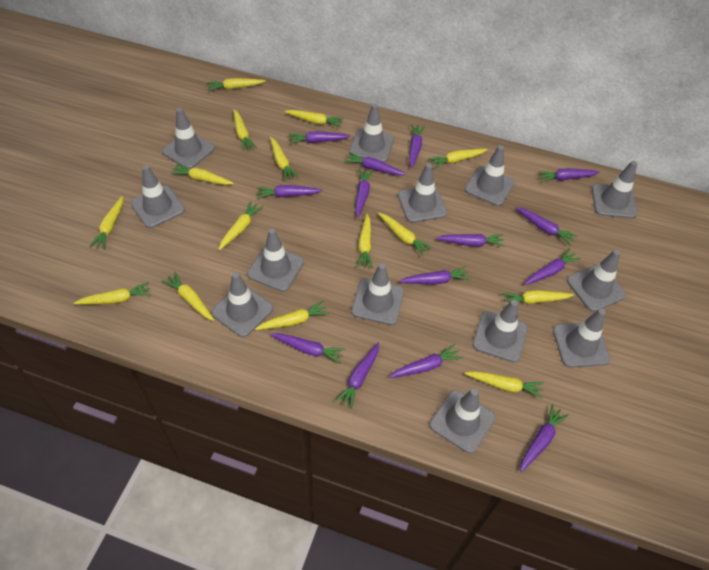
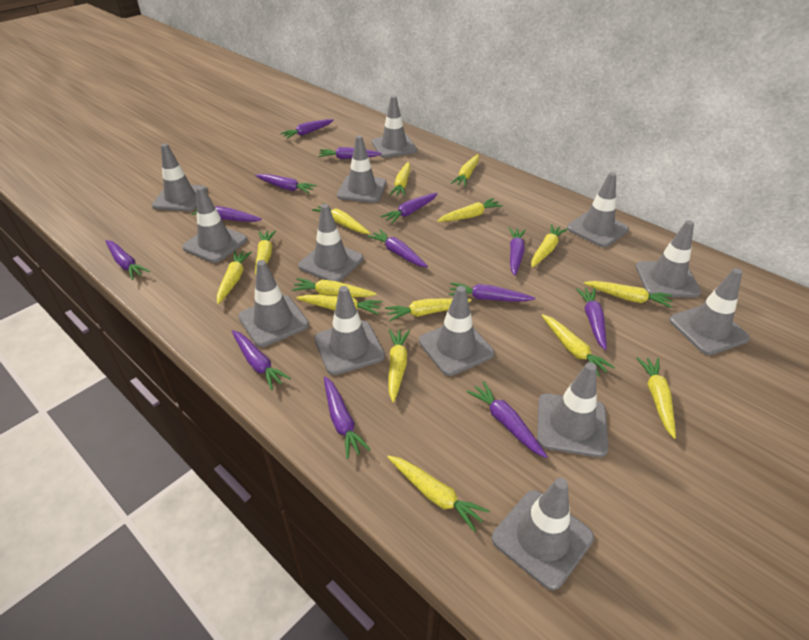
purple carrot: 14 -> 13

